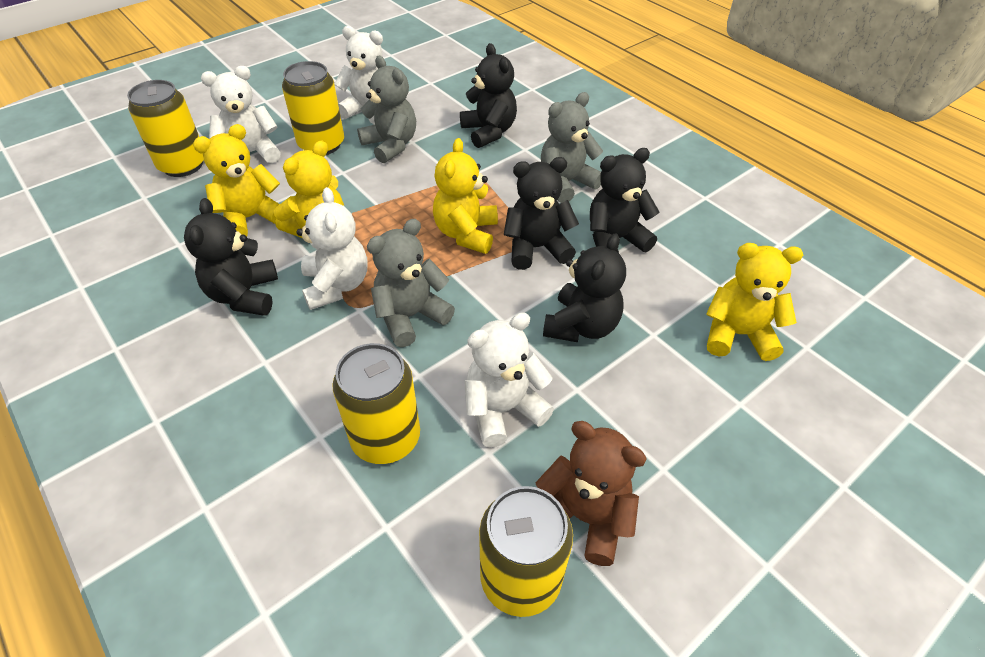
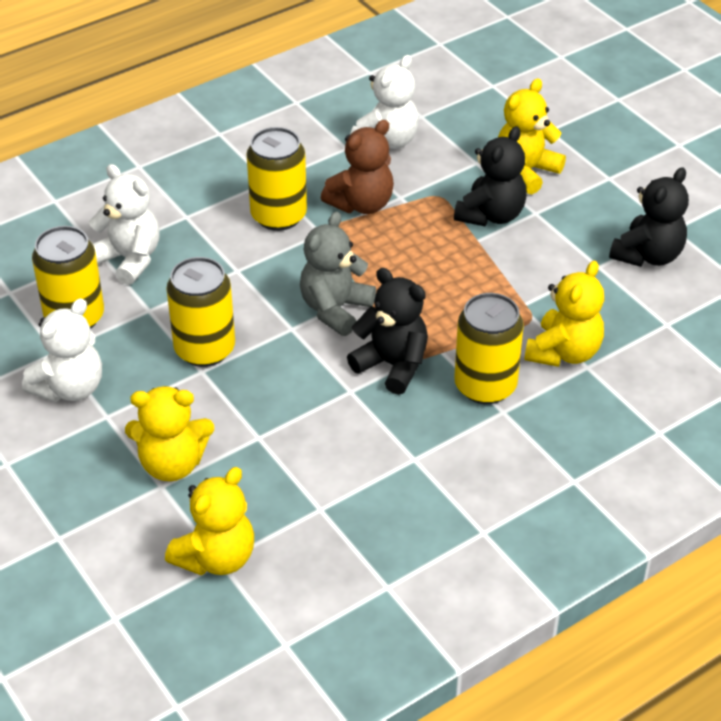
black teddy bear: 5 -> 3
grey teddy bear: 3 -> 1
white teddy bear: 4 -> 3

